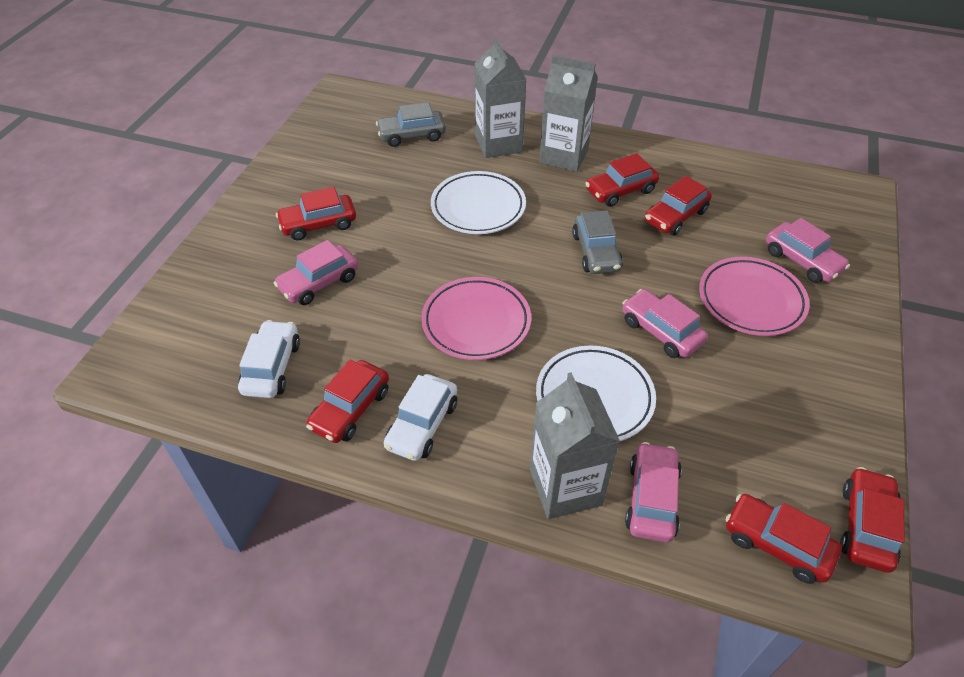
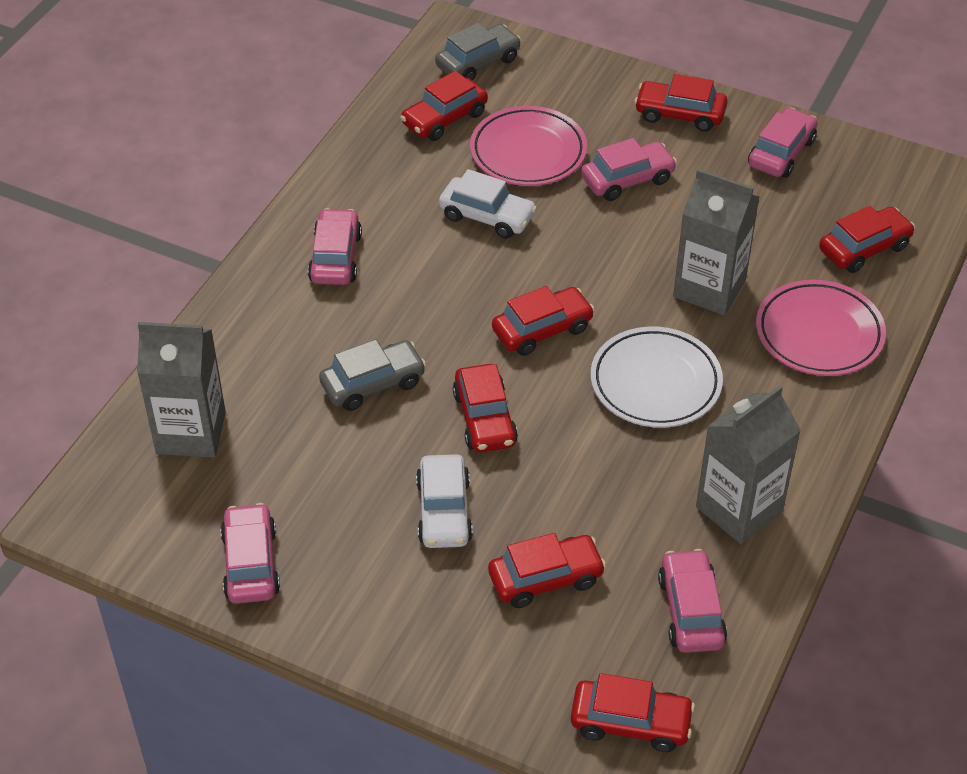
pink car: 4 -> 5
red car: 6 -> 7
white plate: 2 -> 1

